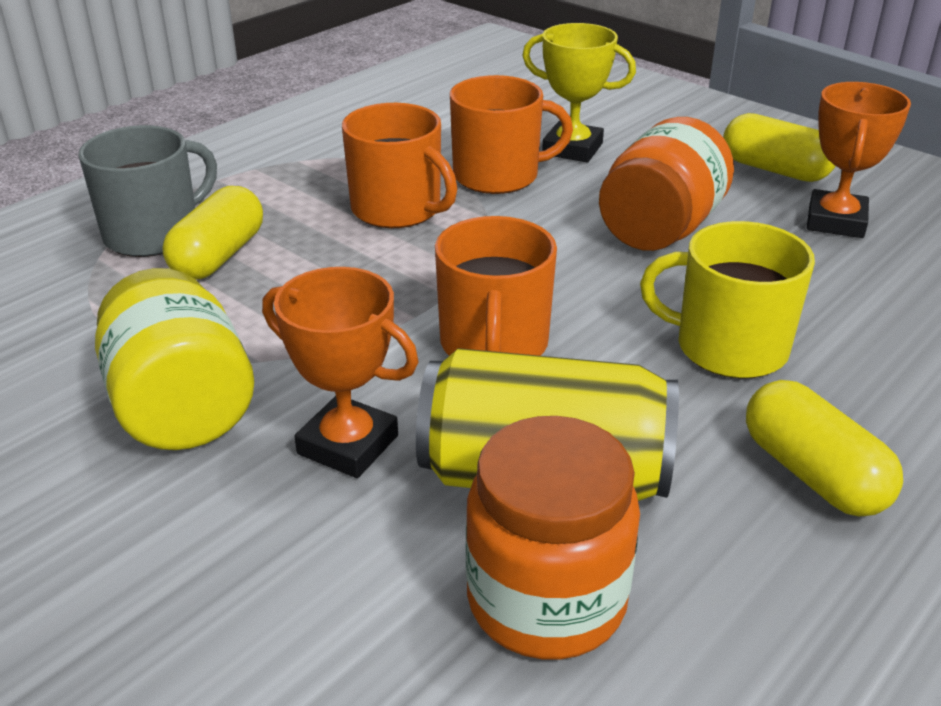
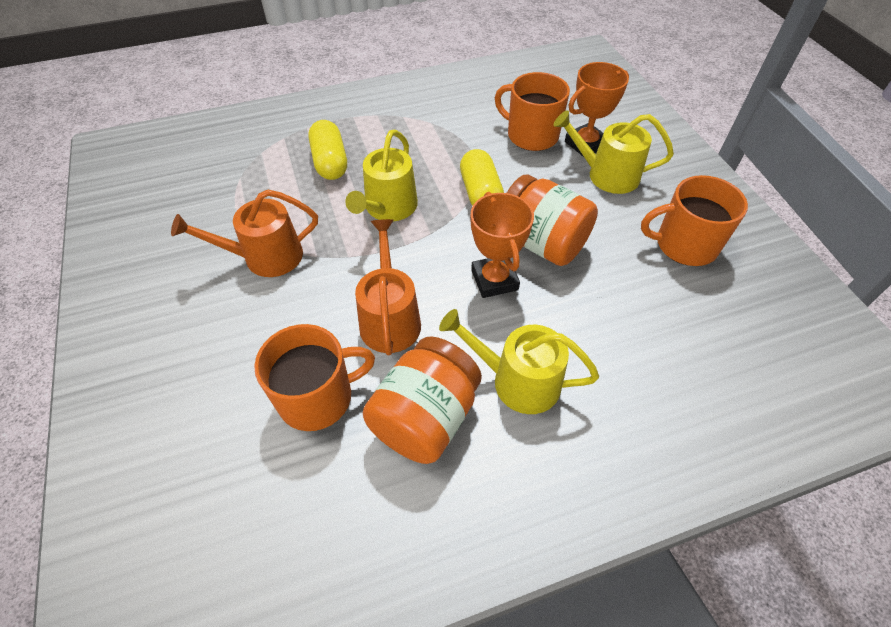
grey mug: 1 -> 0
orange watering can: 0 -> 2
yellow can: 1 -> 0
yellow capsule: 3 -> 2
yellow jar: 1 -> 0
yellow mug: 1 -> 0
yellow trophy: 1 -> 0
yellow watering can: 0 -> 3

